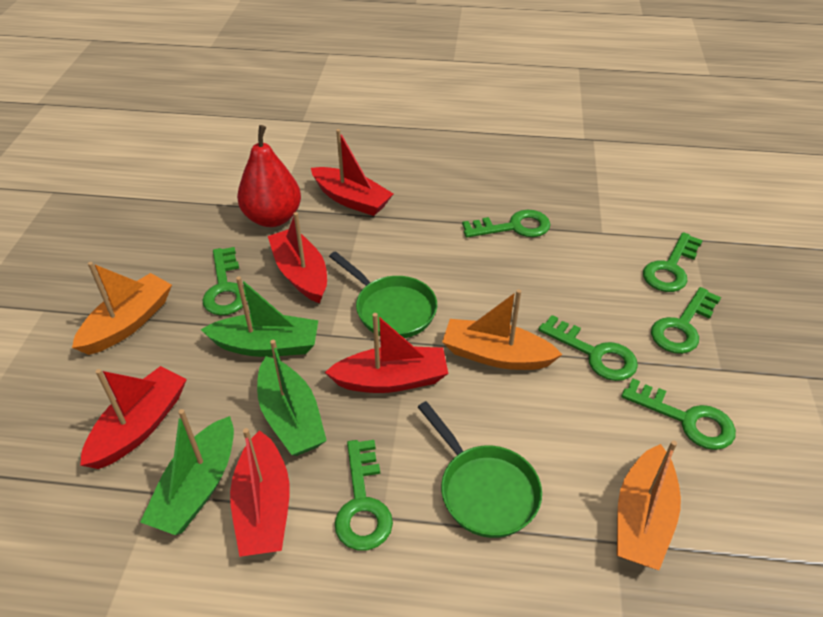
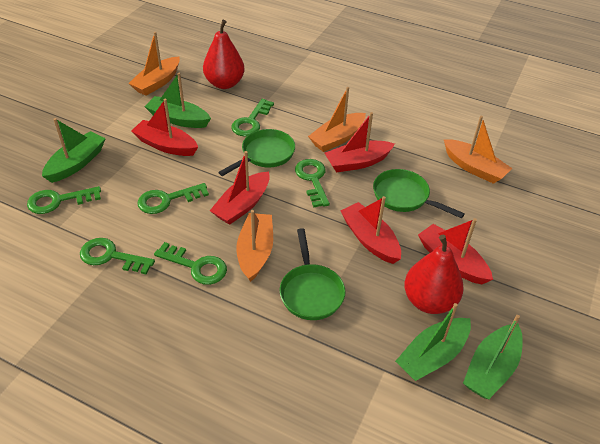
green boat: 3 -> 4
green key: 7 -> 6
green pan: 2 -> 3
orange boat: 3 -> 4
red pear: 1 -> 2

